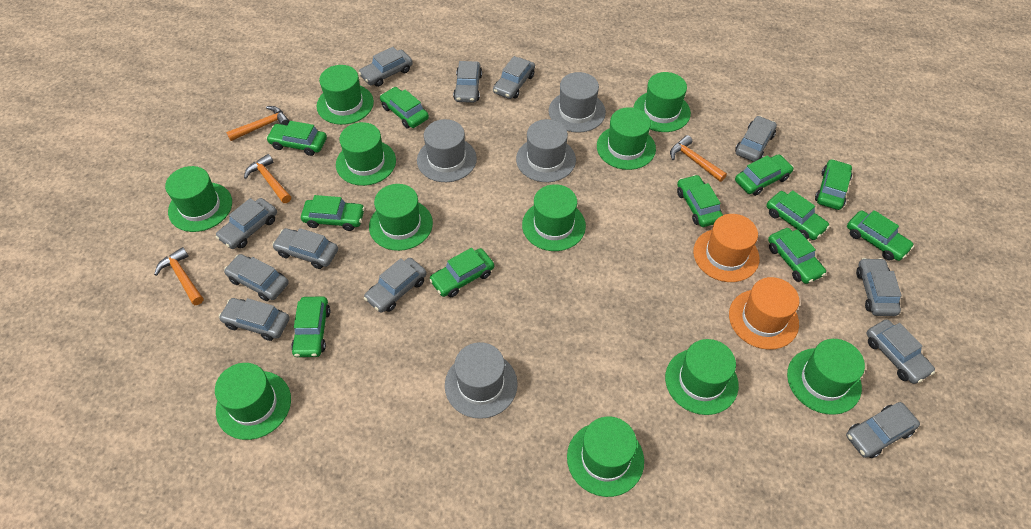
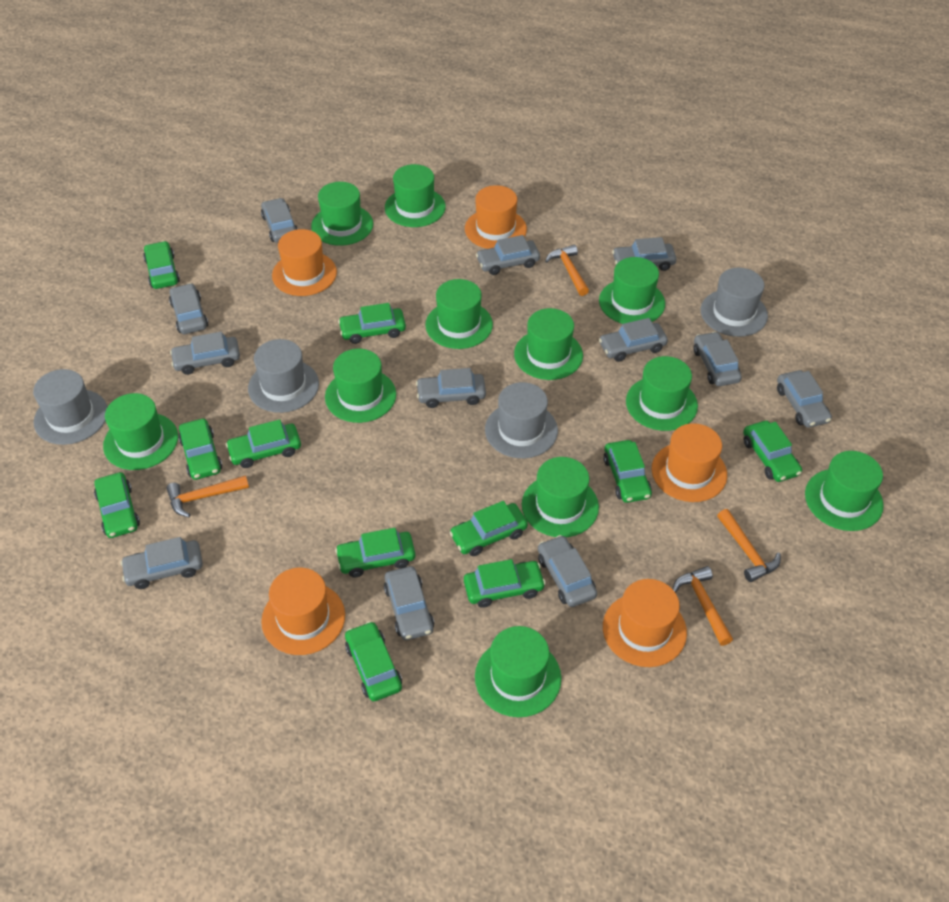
orange hat: 2 -> 5

